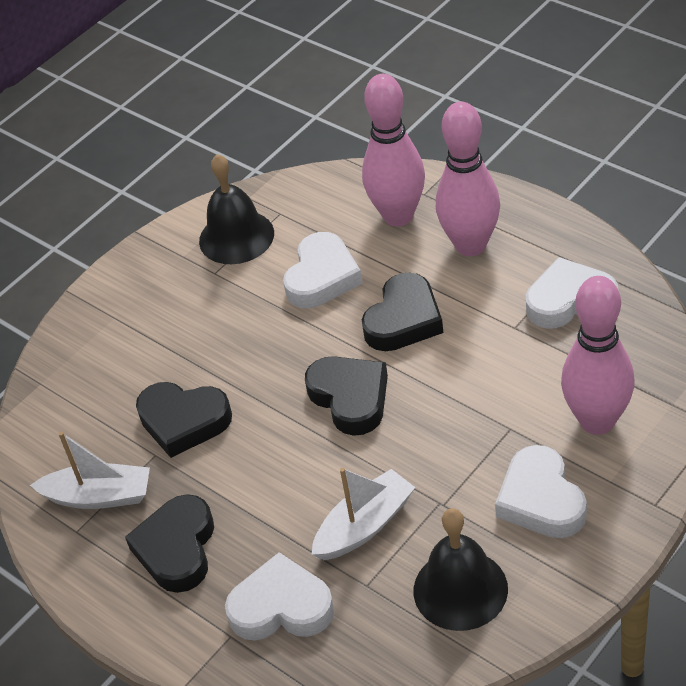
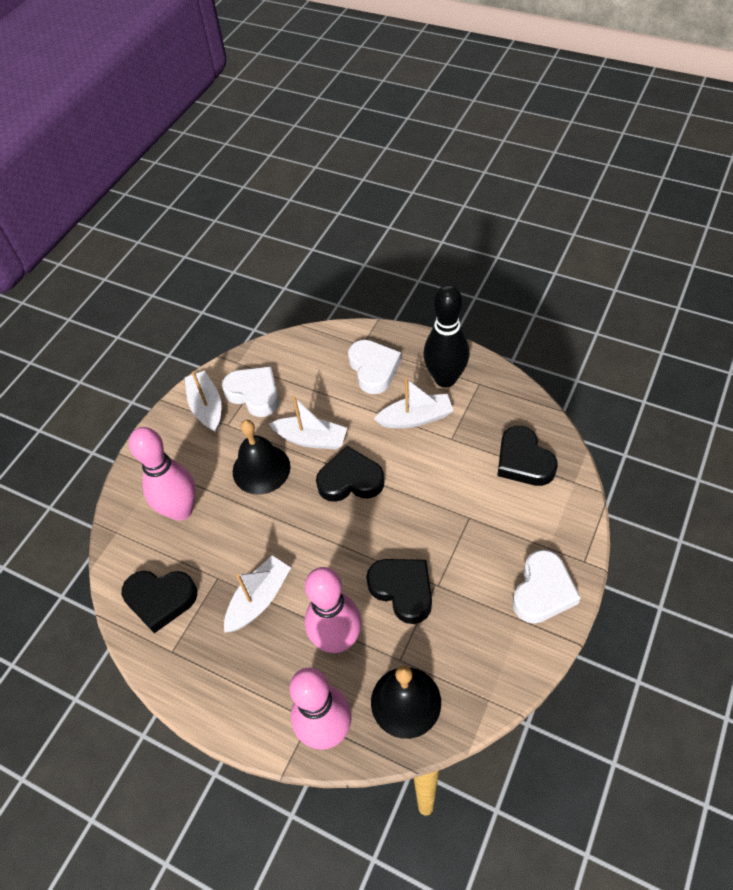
black bowling pin: 0 -> 1
white boat: 2 -> 4
white heart: 4 -> 3

